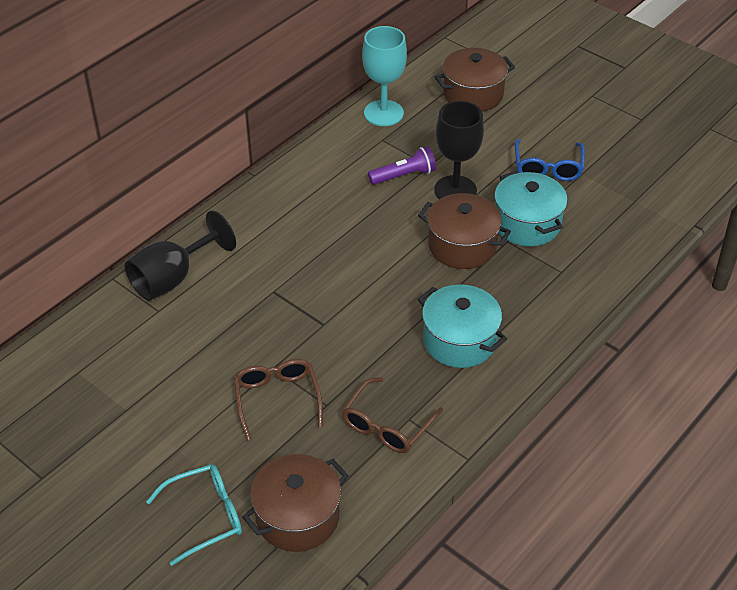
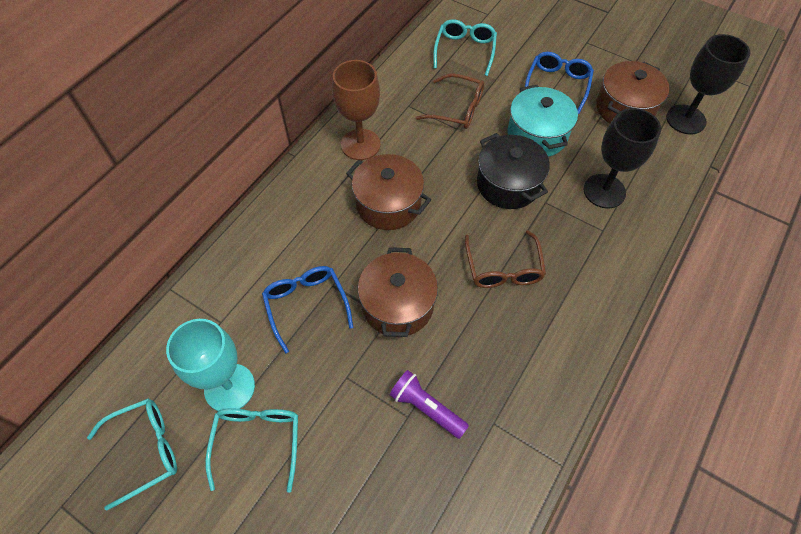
black pot: 0 -> 1
blue glasses: 1 -> 2
brown goblet: 0 -> 1
turquoise glasses: 1 -> 3
turquoise pot: 2 -> 1

